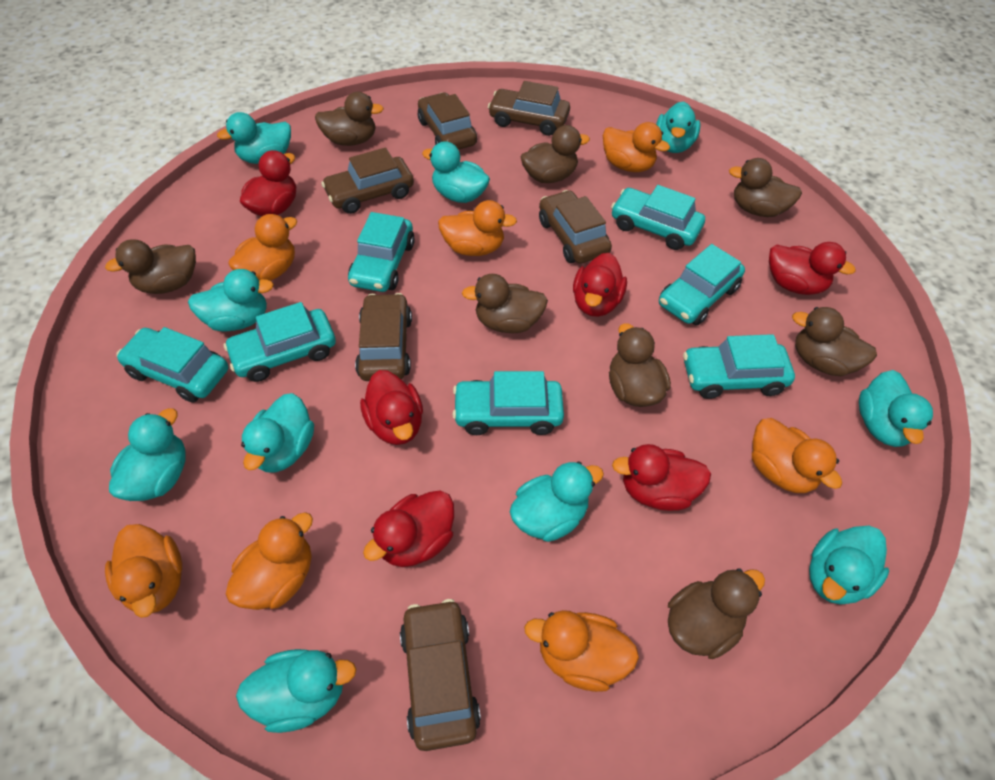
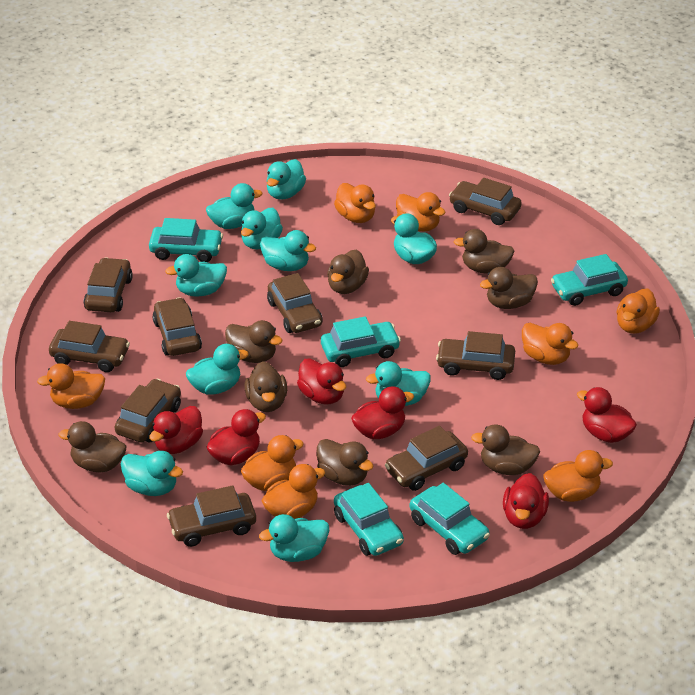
brown car: 6 -> 9
orange duck: 7 -> 8
turquoise car: 7 -> 5

